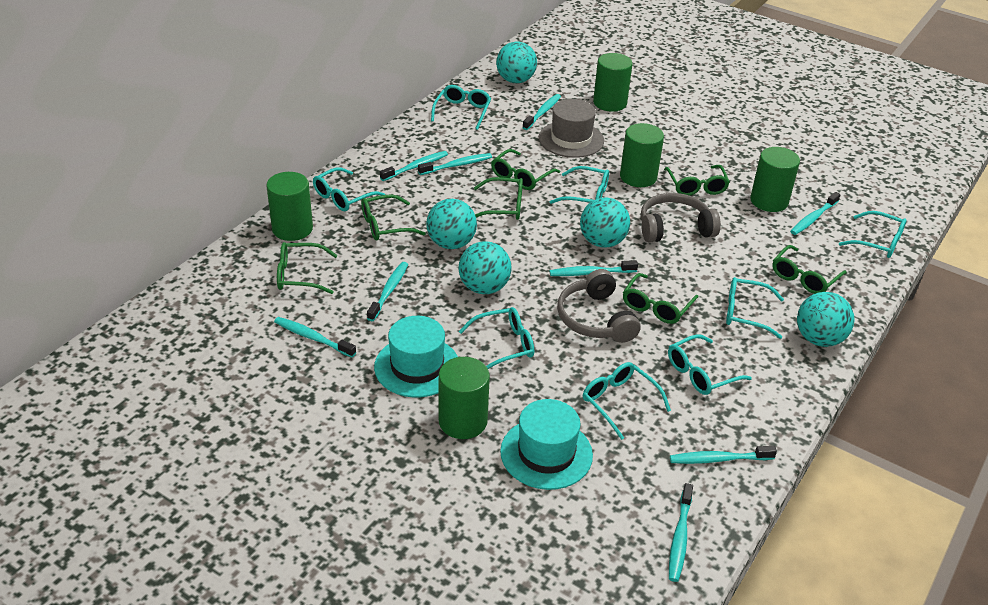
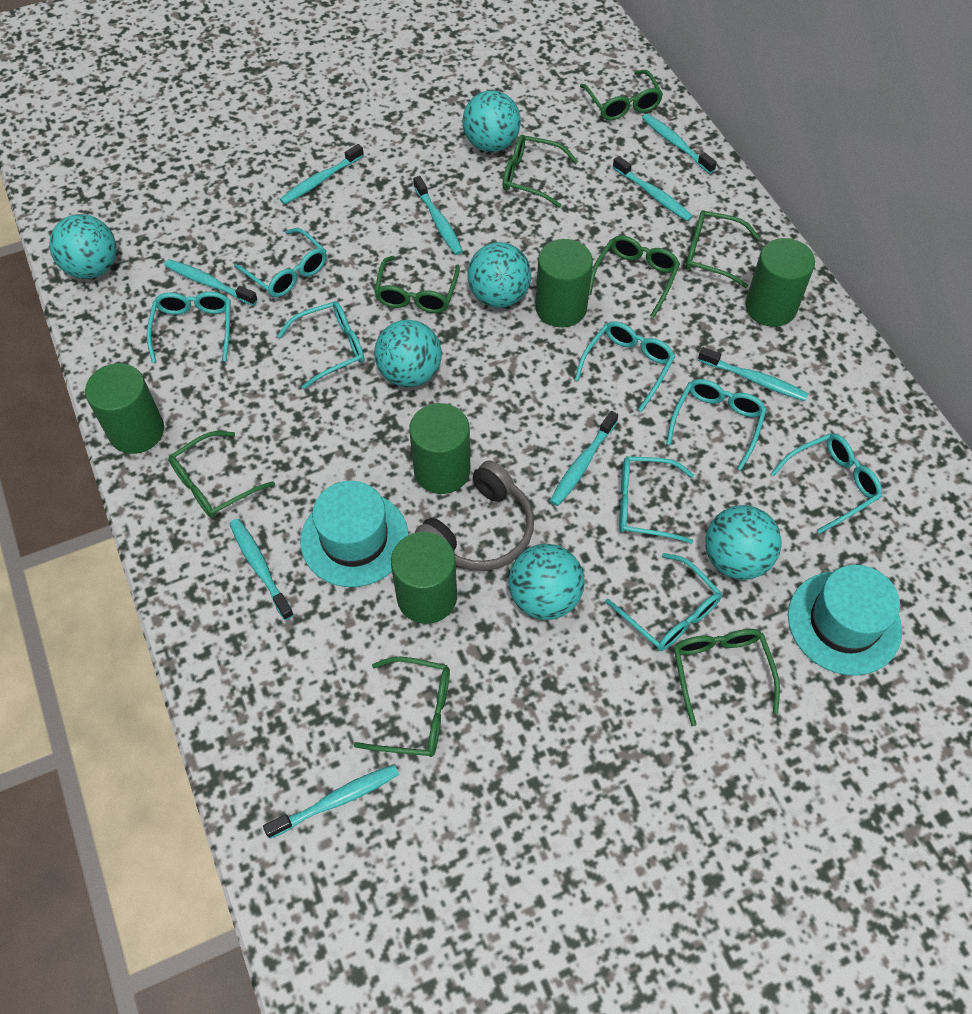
green glasses: 7 -> 8
grey hat: 1 -> 0
grey headphones: 2 -> 1
turquoise ball: 5 -> 6

